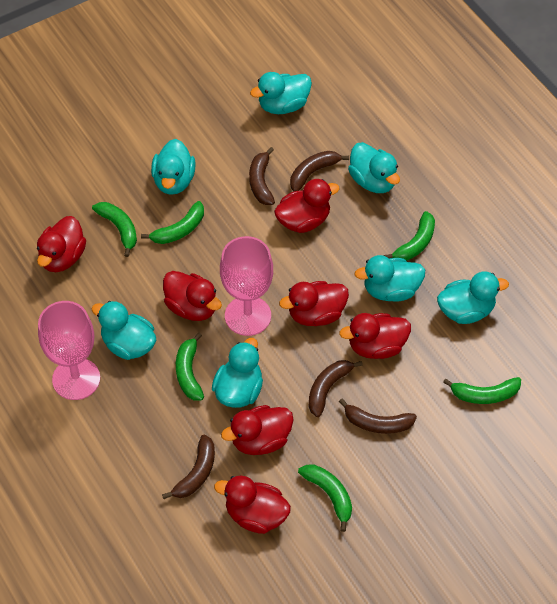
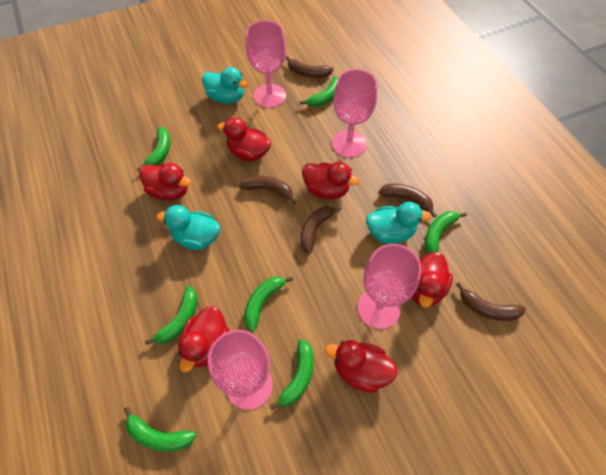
green banana: 6 -> 7
pink goblet: 2 -> 4
red duck: 7 -> 6
turquoise duck: 7 -> 3

